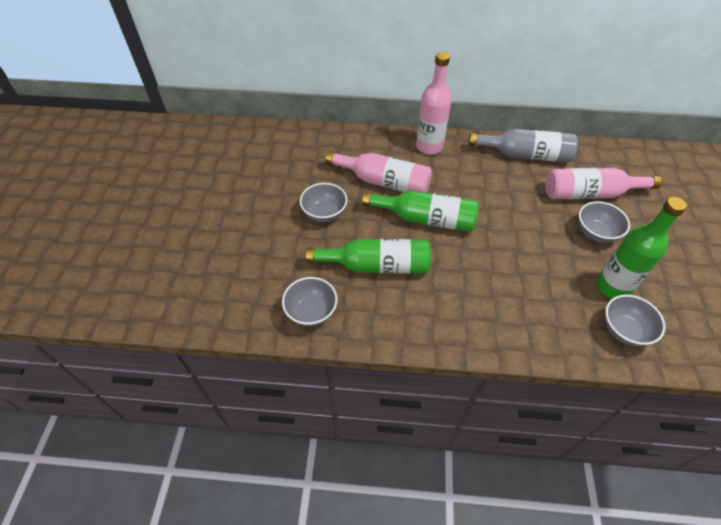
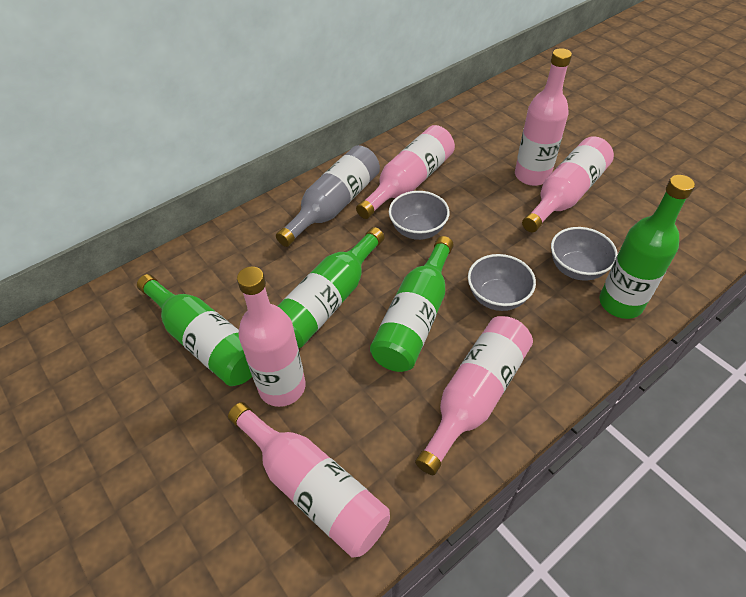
green bottle: 3 -> 4
grey bowl: 4 -> 3
pink bottle: 3 -> 6

